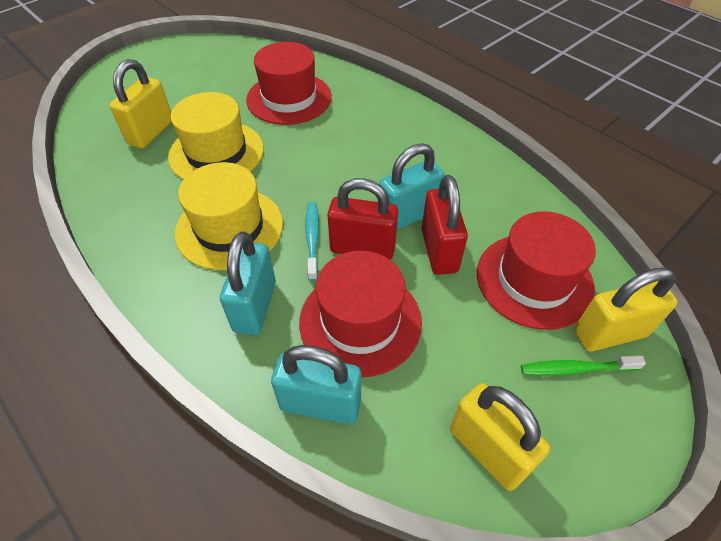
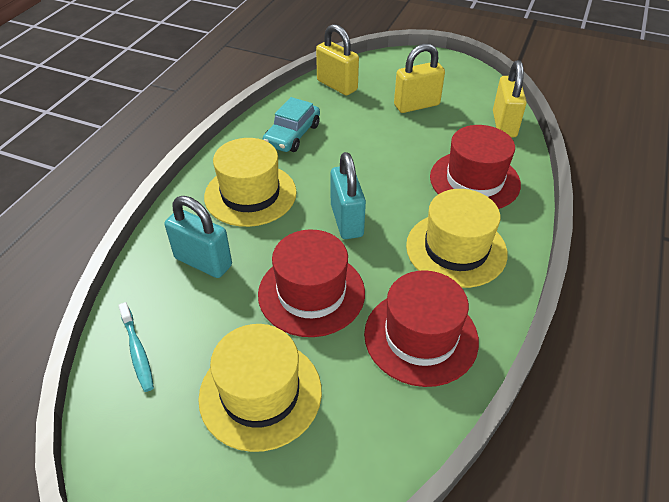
green toothbrush: 1 -> 0
red padlock: 2 -> 0
turquoise car: 0 -> 1
turquoise padlock: 3 -> 2
yellow hat: 2 -> 3

